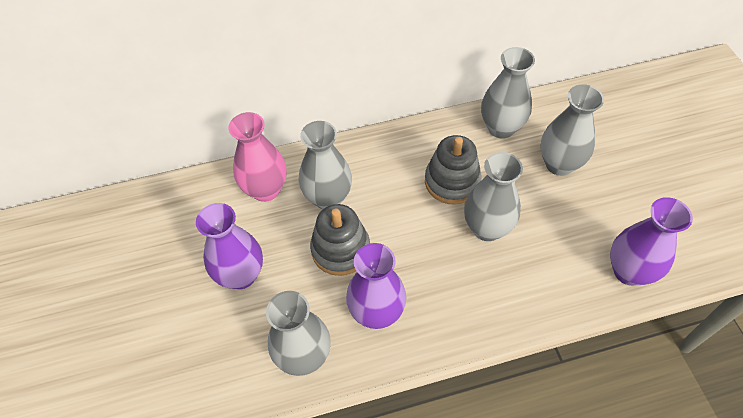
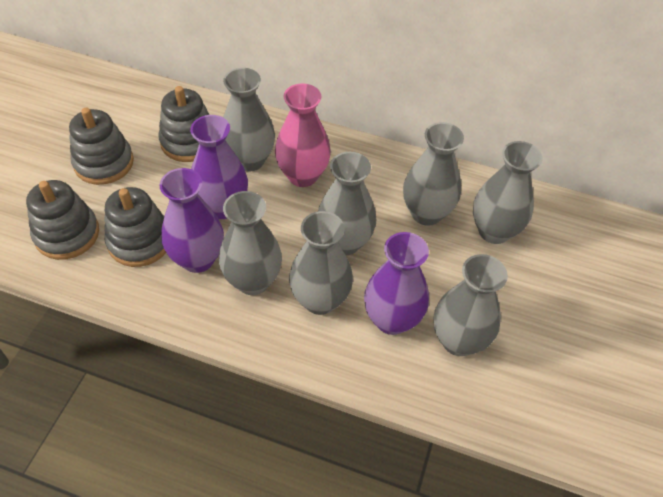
grey stacking toy: 2 -> 4
grey vase: 5 -> 7

